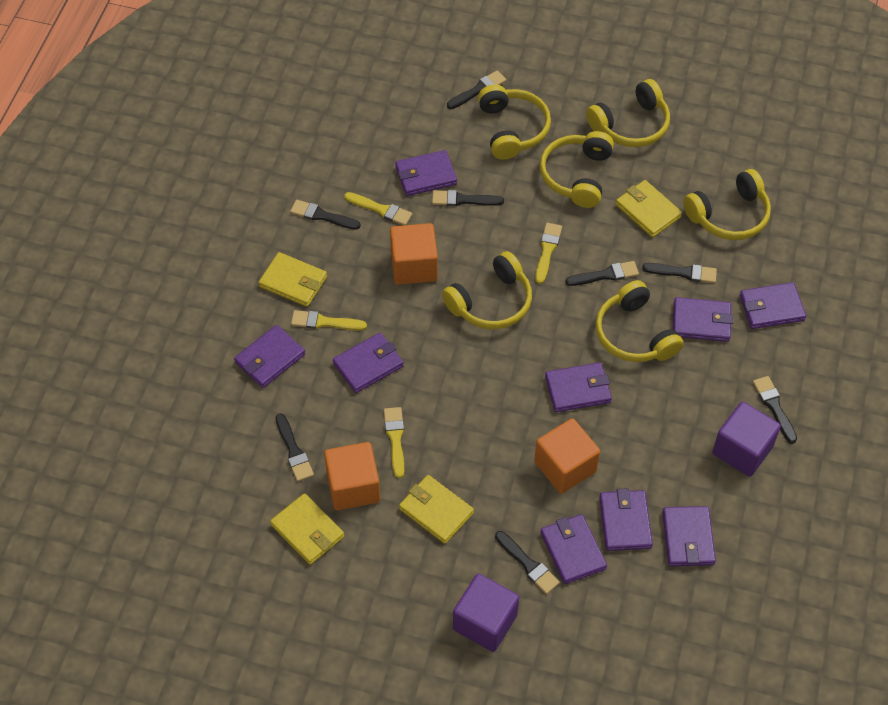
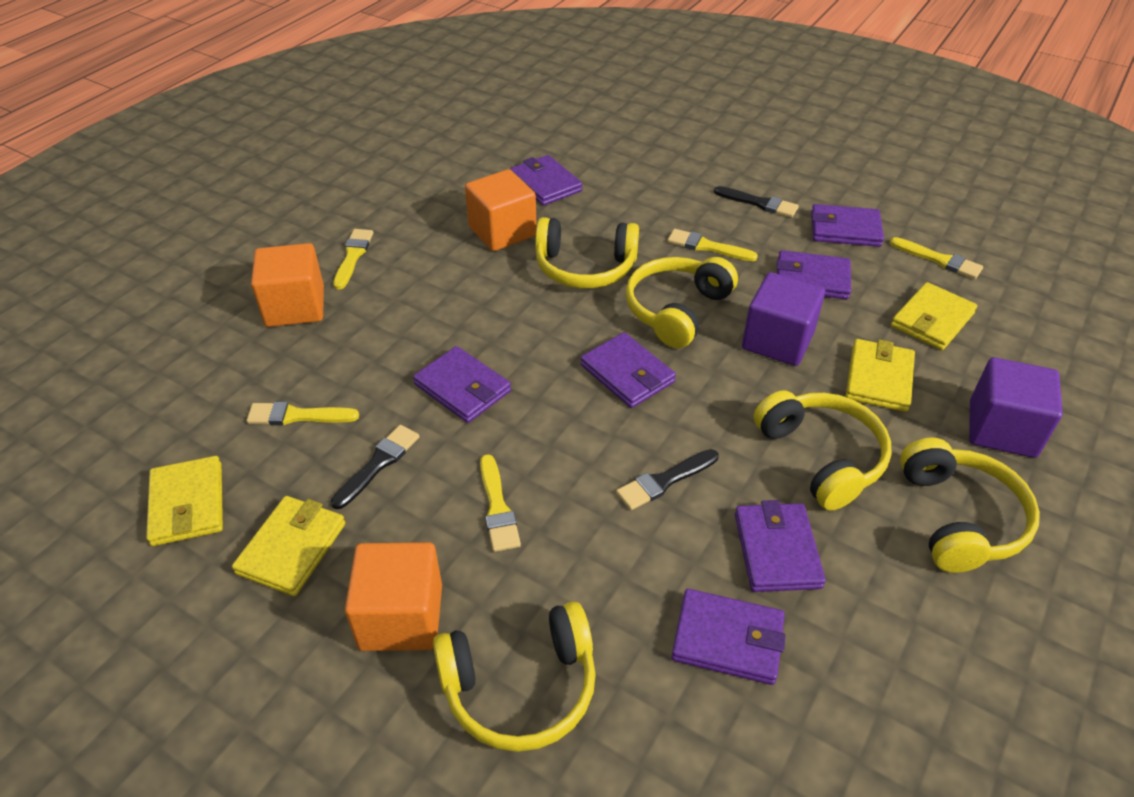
black brush: 8 -> 3
purple wallet: 9 -> 7
yellow brush: 4 -> 5
yellow headphones: 6 -> 5

